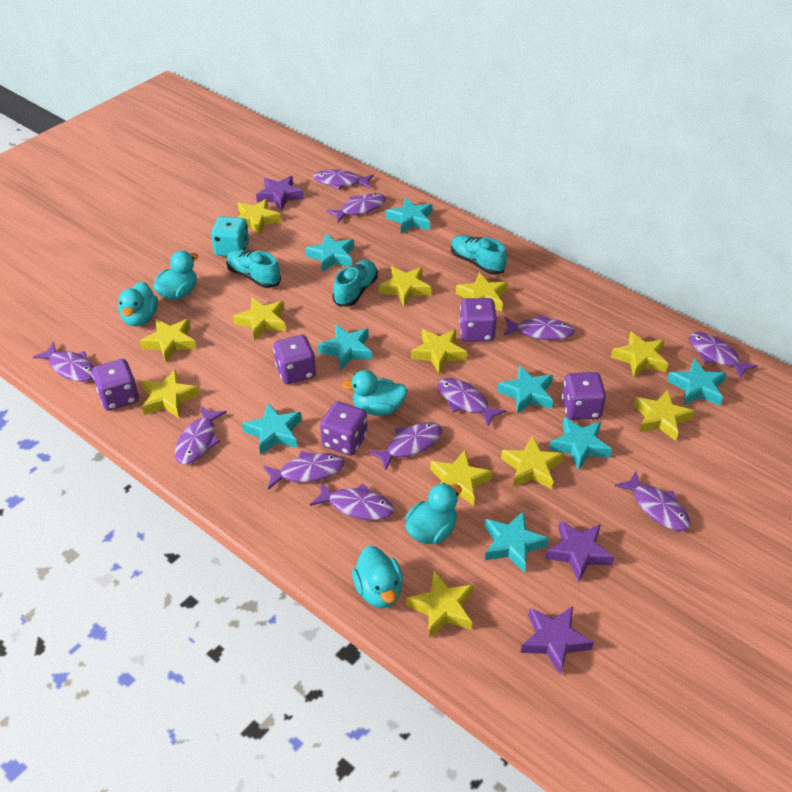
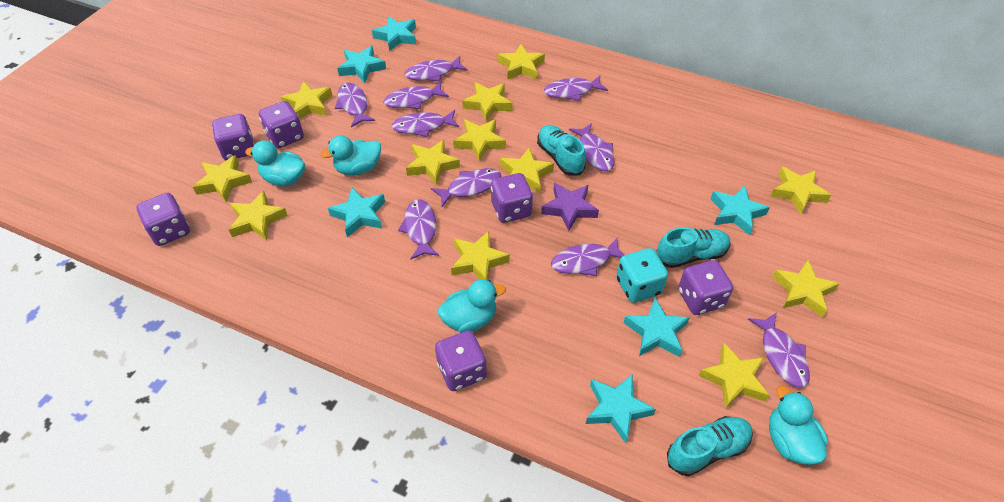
purple dice: 5 -> 6
purple fish: 11 -> 10
purple star: 3 -> 1
turquoise duck: 5 -> 4
turquoise star: 8 -> 6

